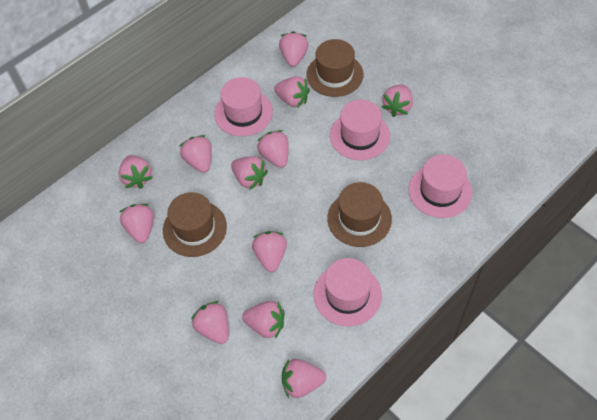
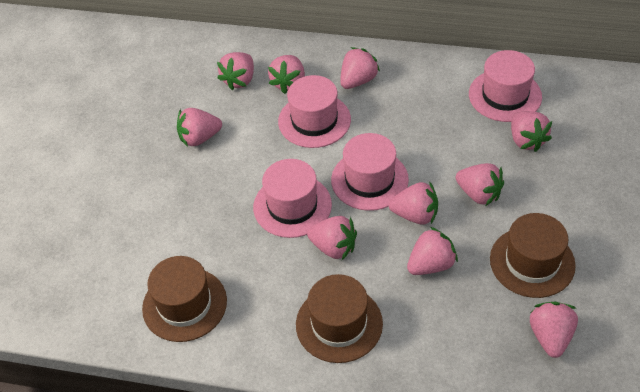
pink strawberry: 12 -> 10

